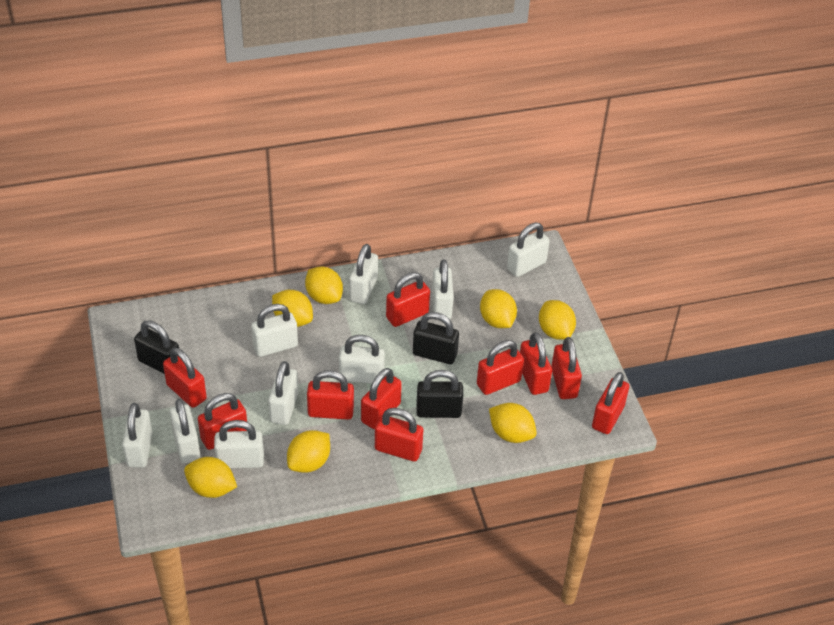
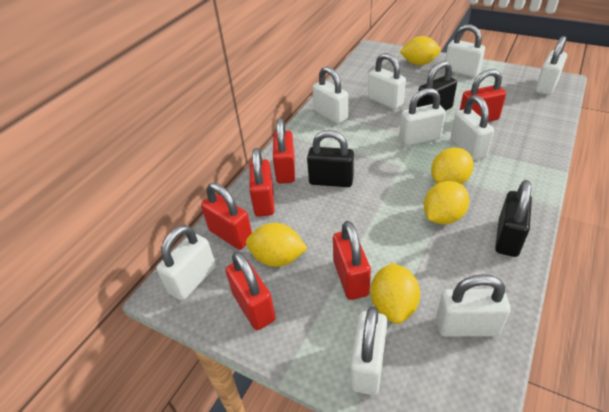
red padlock: 10 -> 6
yellow lemon: 7 -> 5

